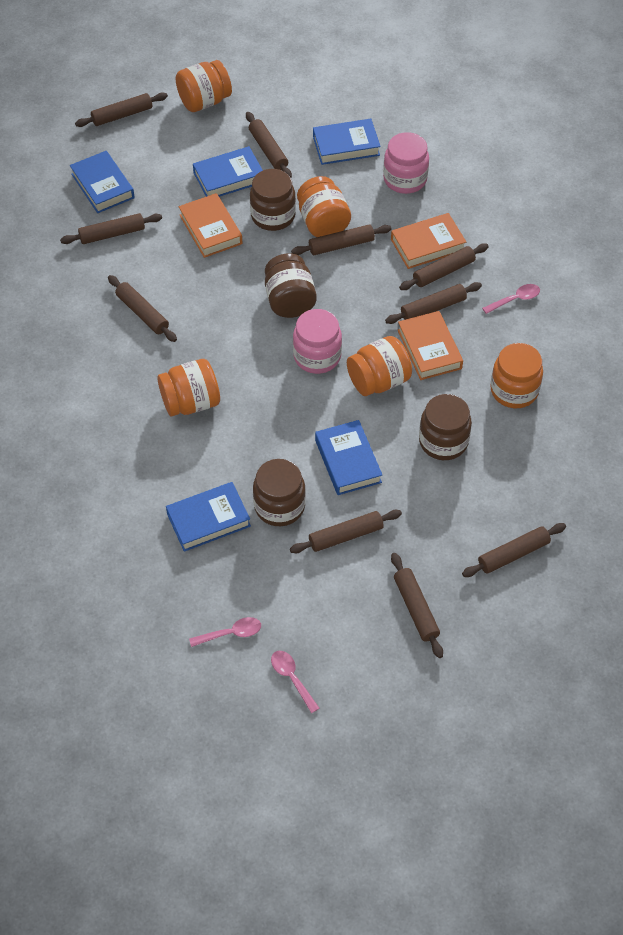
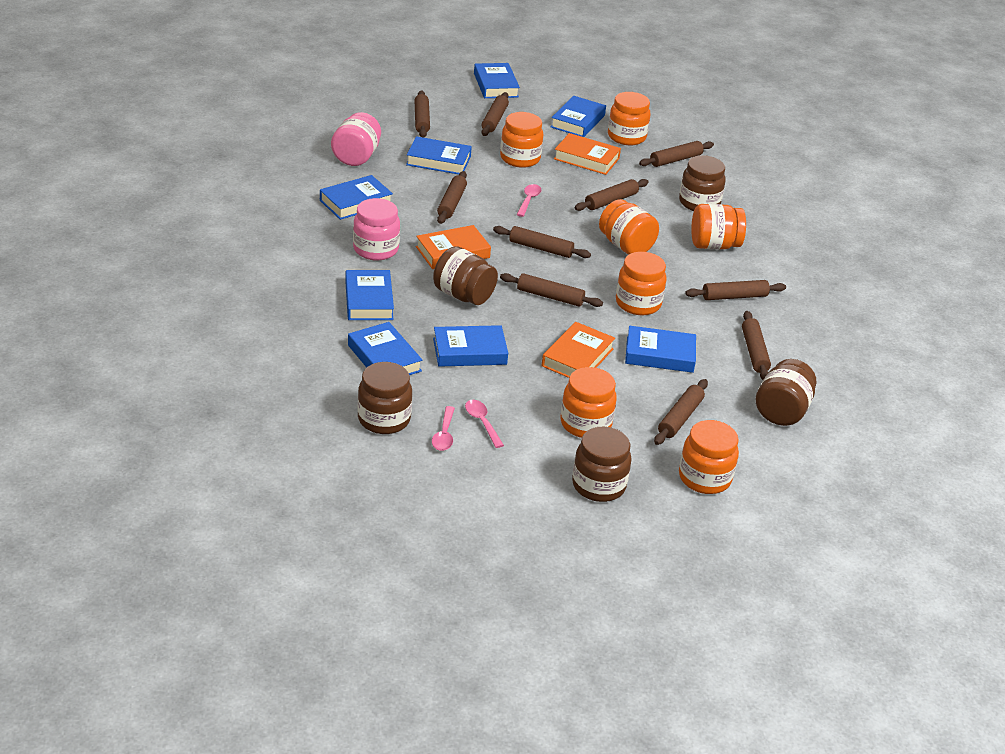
blue book: 5 -> 8
brown jar: 4 -> 5
orange jar: 5 -> 7

